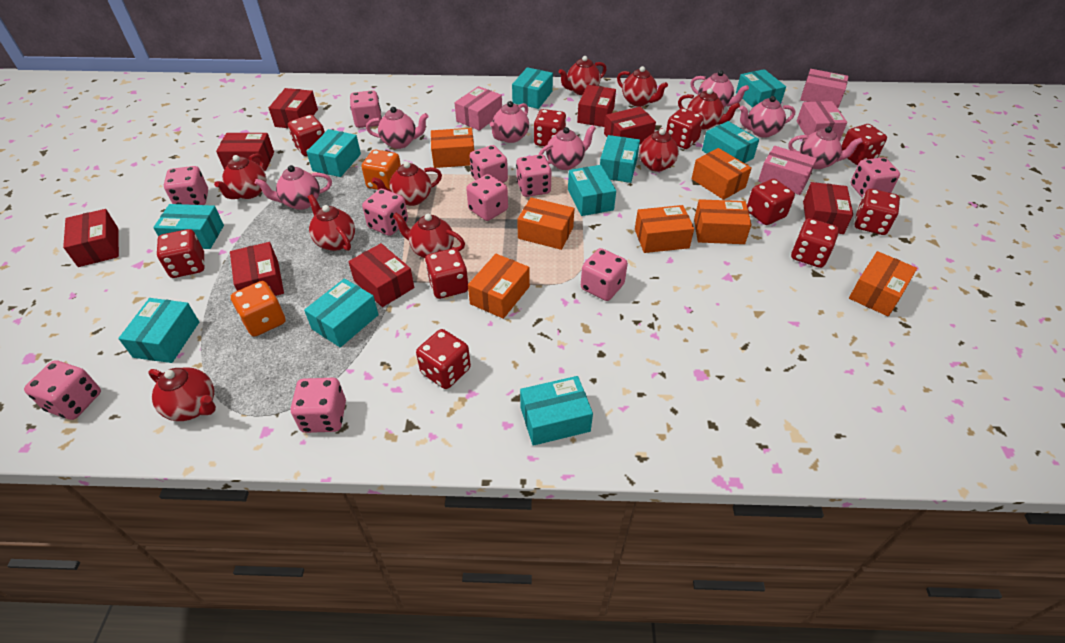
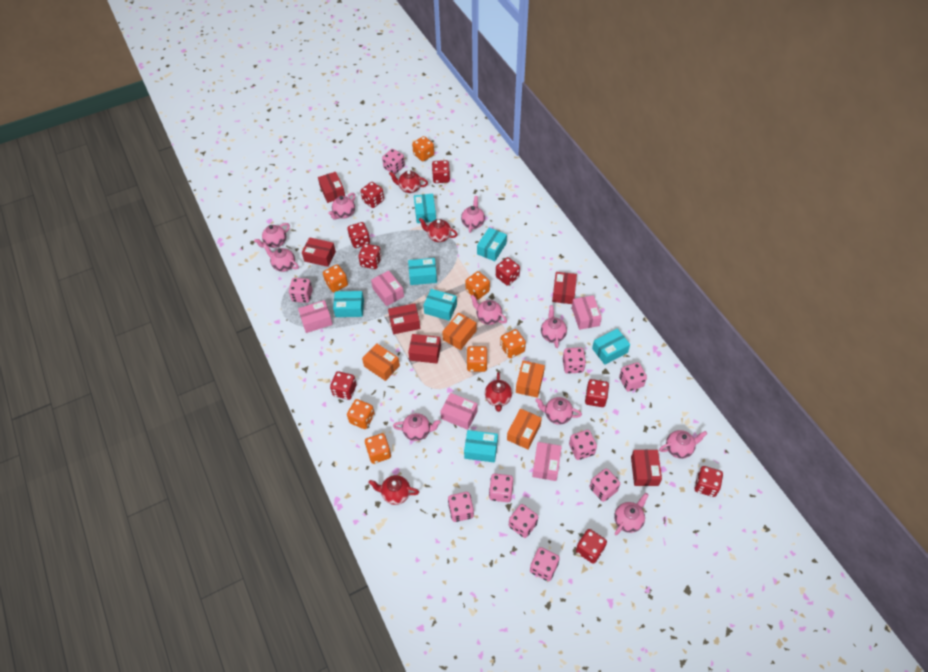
orange box: 7 -> 4
orange dice: 2 -> 7
pink box: 4 -> 5
pink teapot: 7 -> 10
red box: 8 -> 6
red dice: 10 -> 9
red teapot: 9 -> 4
turquoise box: 10 -> 7

